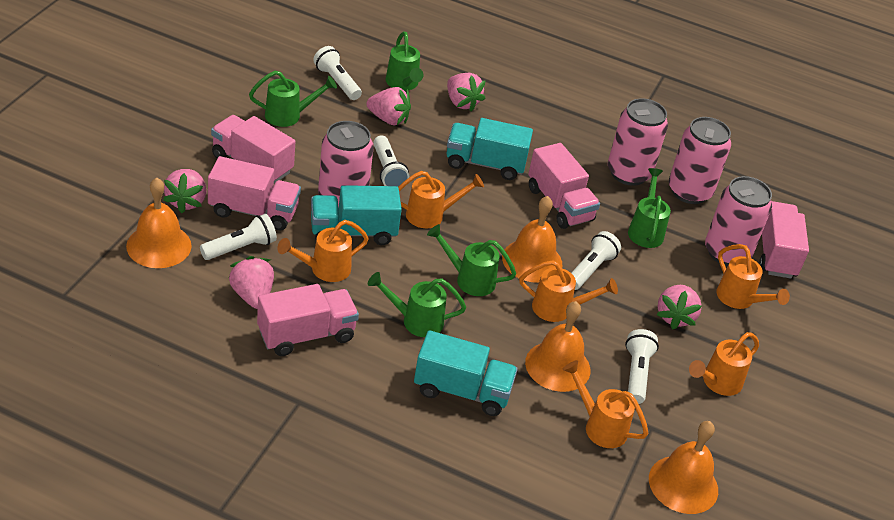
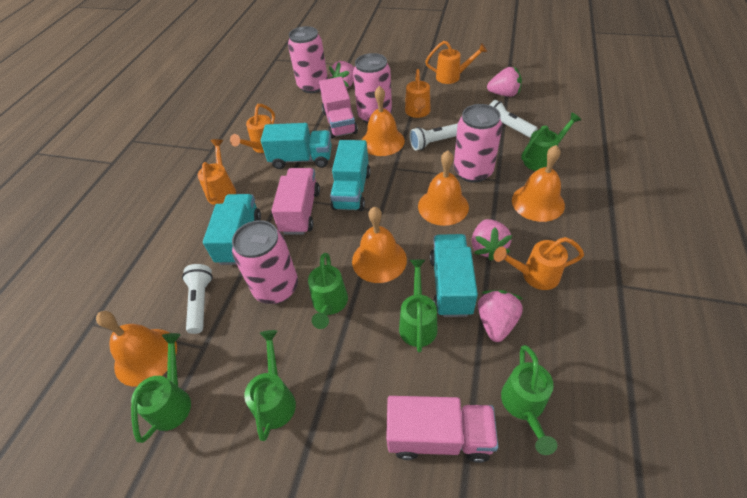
green watering can: 5 -> 6
orange bell: 4 -> 5
orange watering can: 6 -> 5
pink strawberry: 5 -> 4
pink truck: 5 -> 3
turquoise truck: 3 -> 4
white flashlight: 5 -> 3

